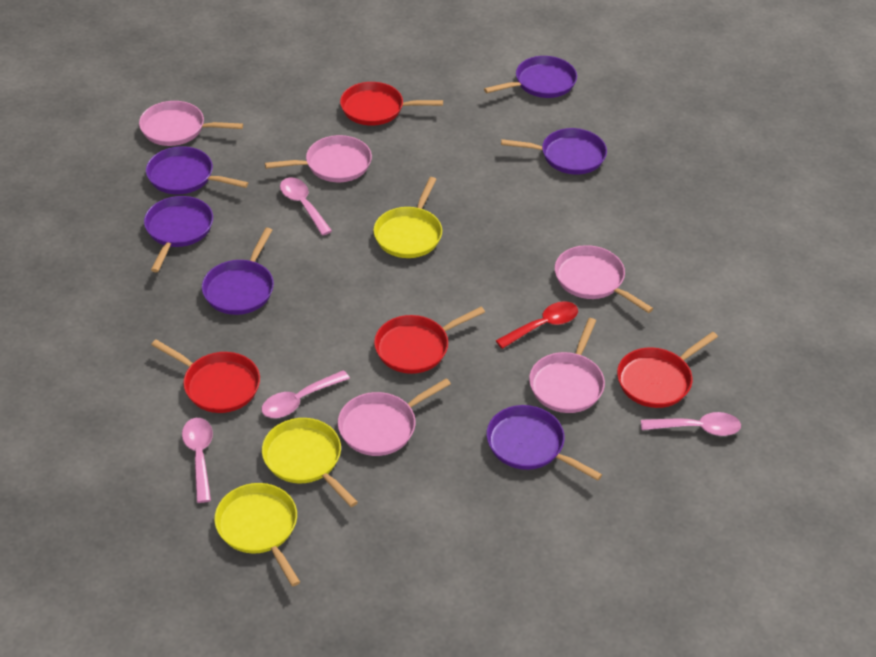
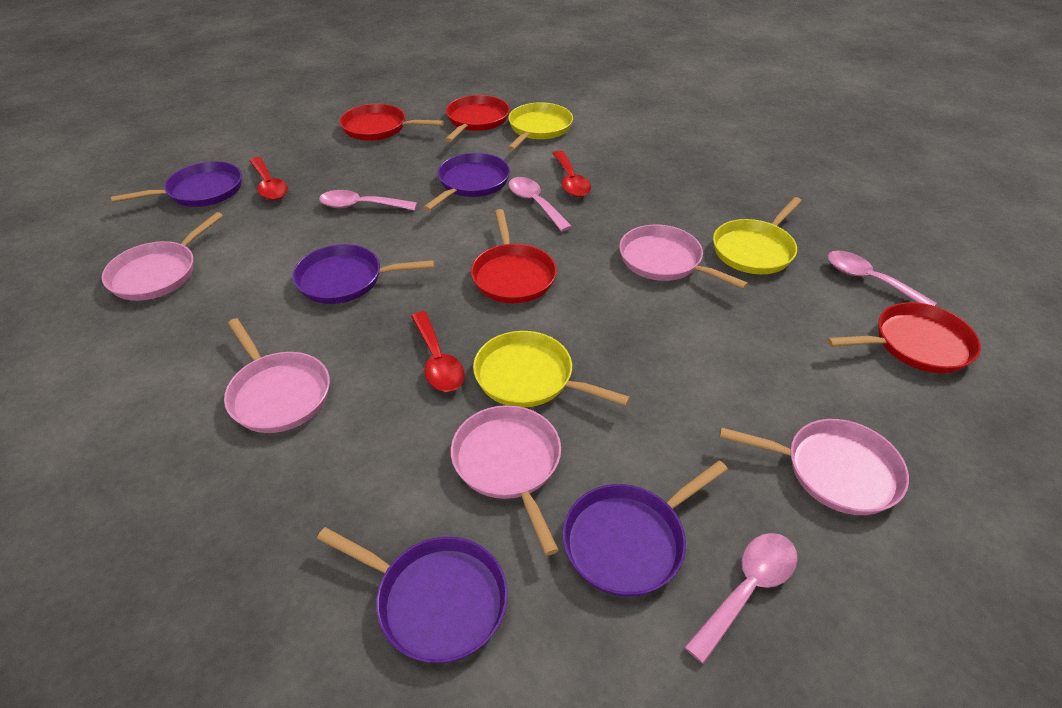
purple pan: 6 -> 5
red spoon: 1 -> 3

